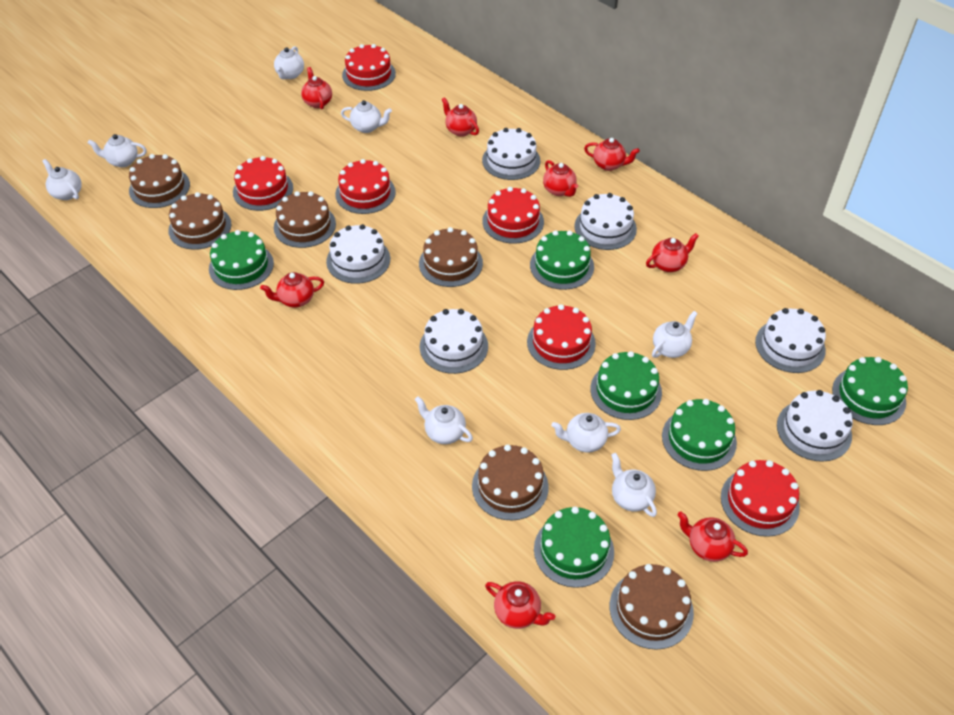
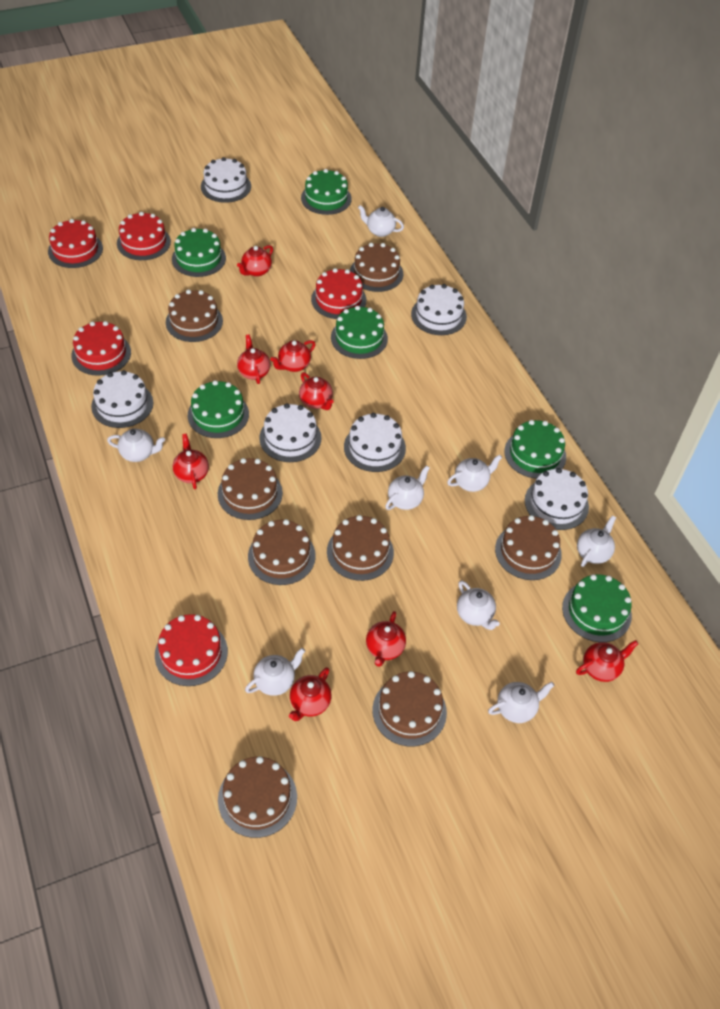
brown cake: 6 -> 8
red cake: 6 -> 5

